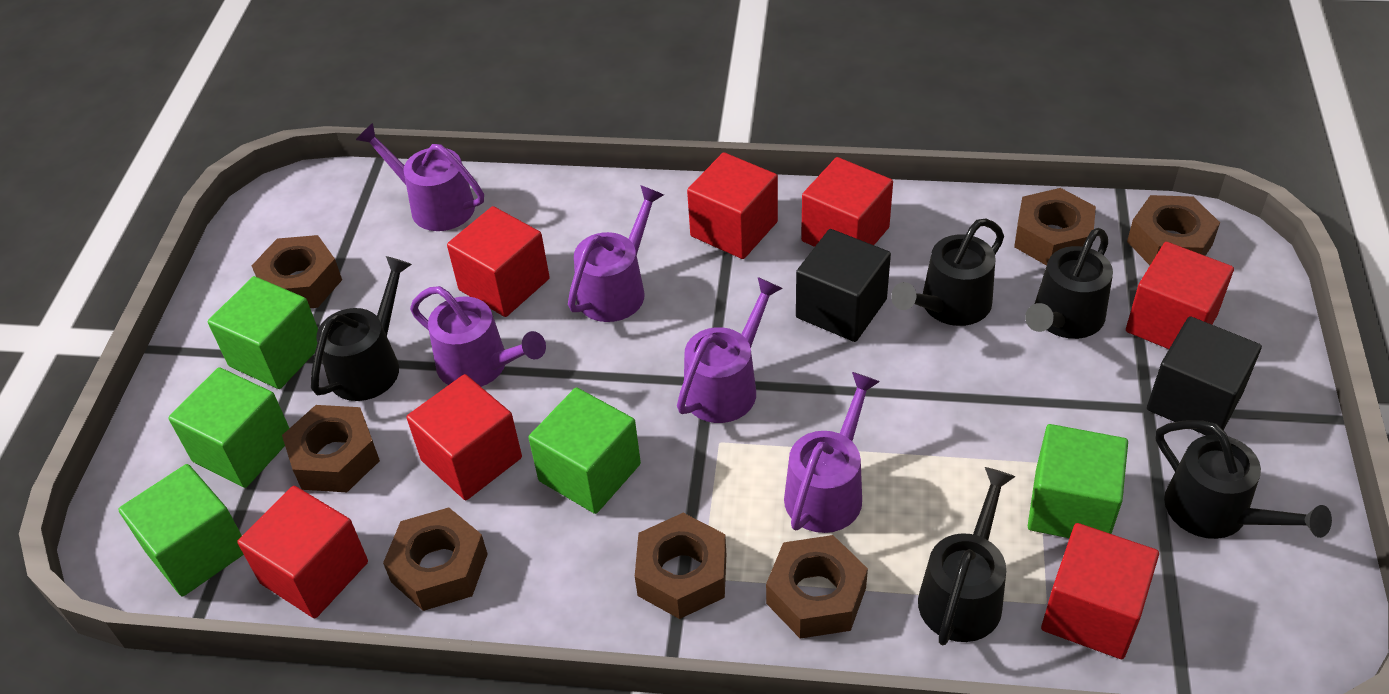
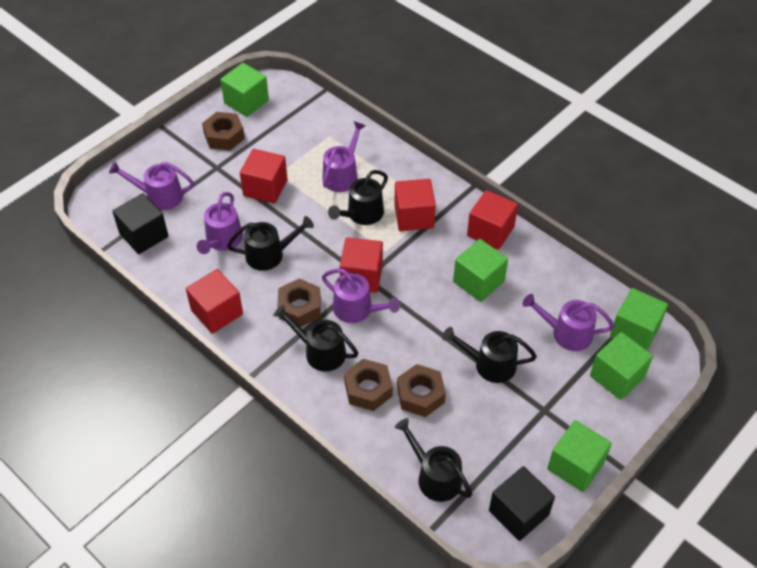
brown nut: 7 -> 4
red cube: 7 -> 5

